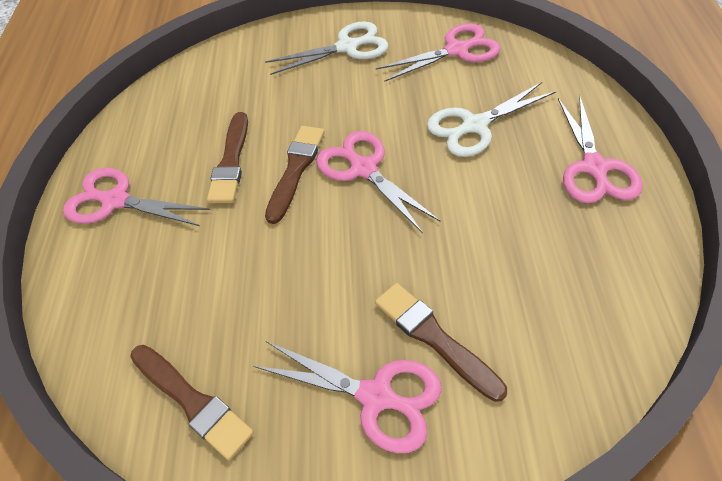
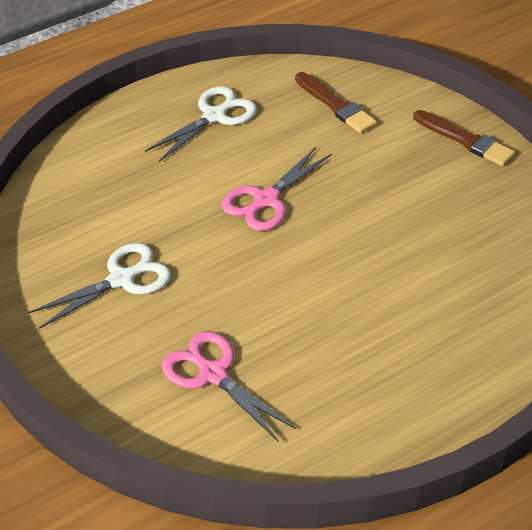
brown brush: 4 -> 2
pink scissors: 5 -> 2

